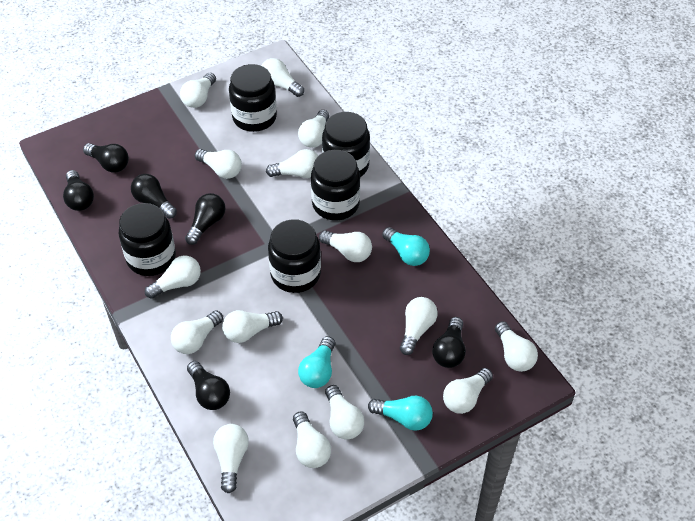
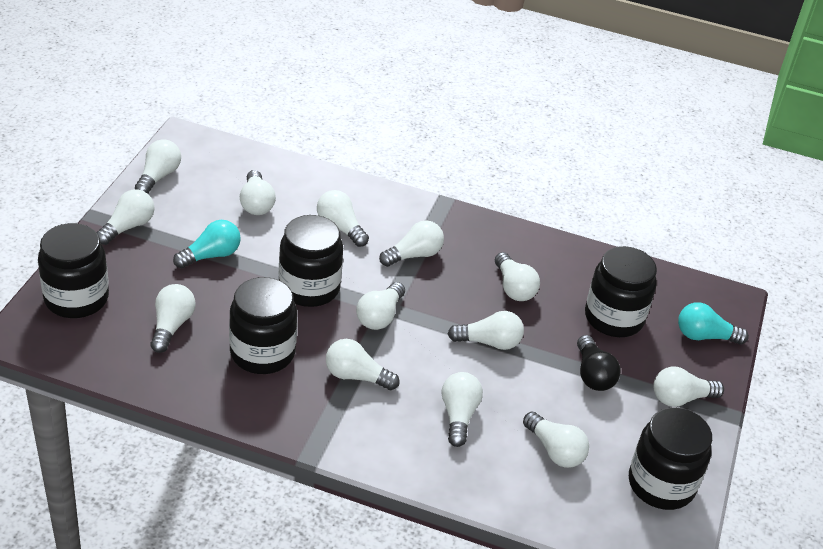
black light bulb: 6 -> 1
turquoise light bulb: 3 -> 2
white light bulb: 15 -> 13

